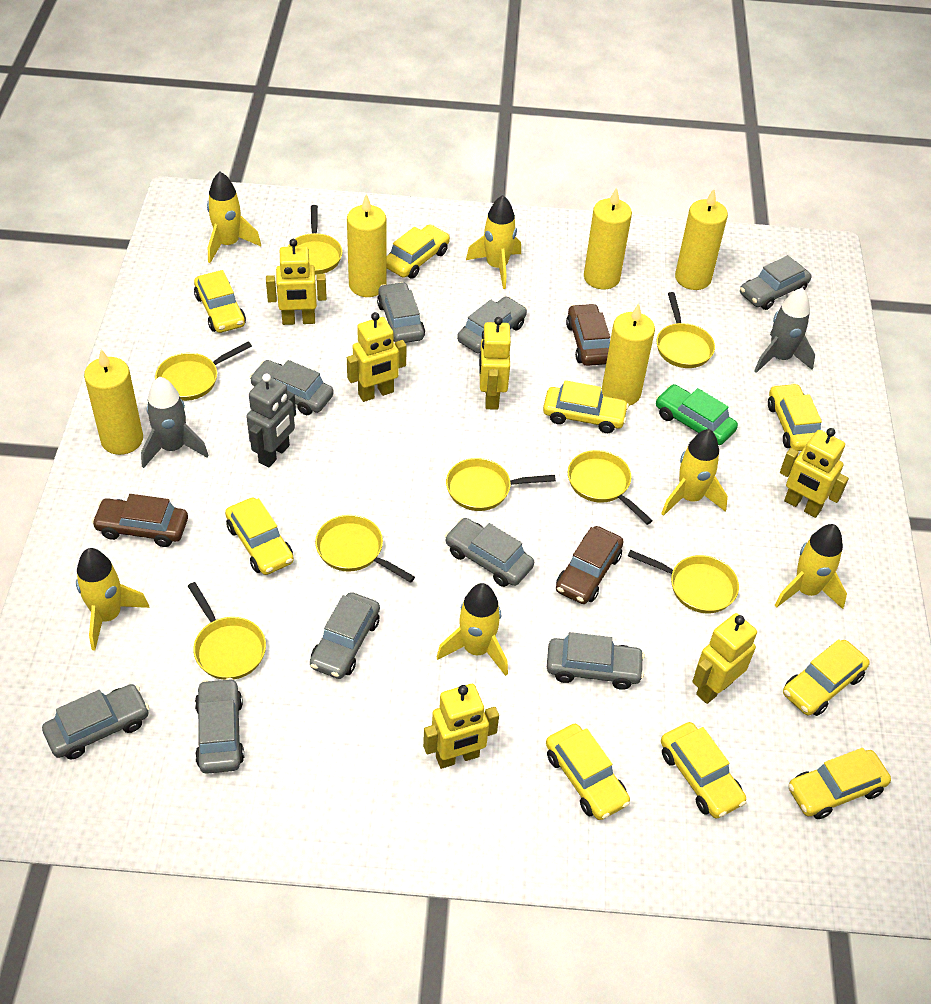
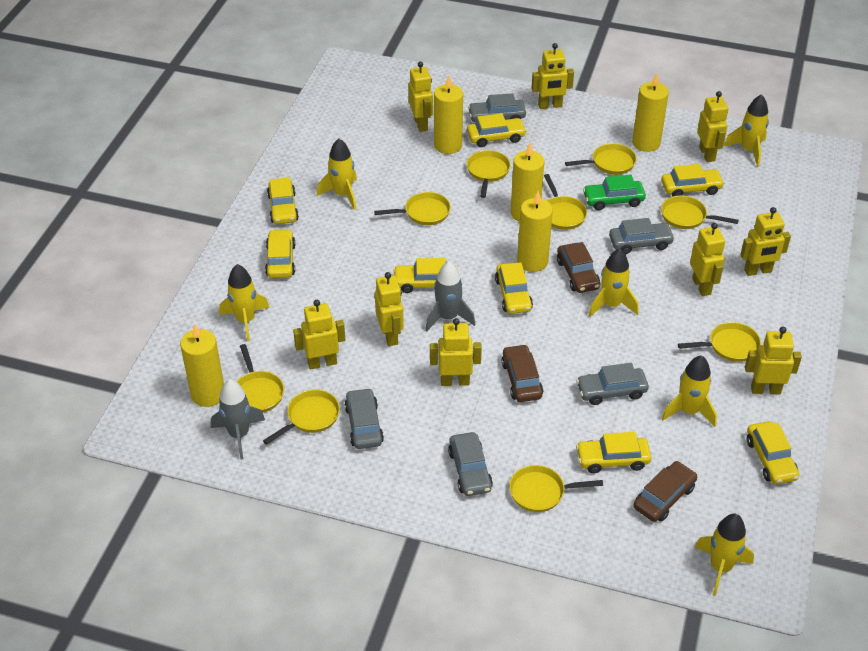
grey car: 9 -> 5
grey robot: 1 -> 0
yellow car: 9 -> 8
yellow pan: 8 -> 9
yellow robot: 6 -> 9

